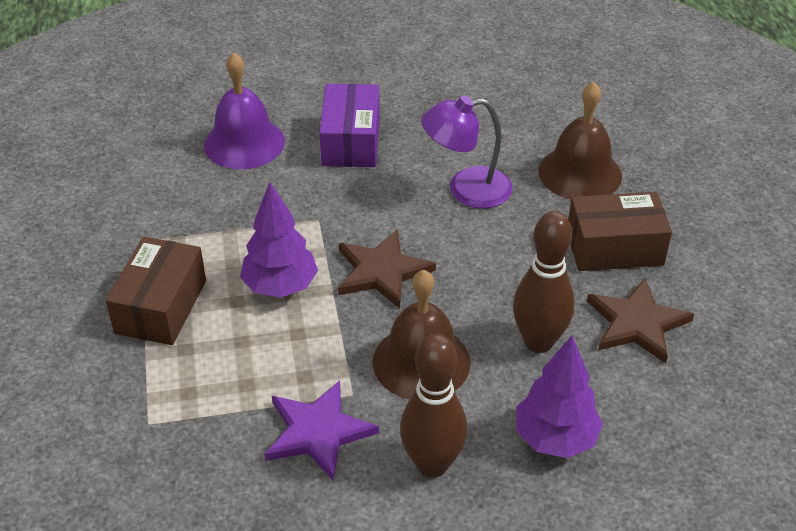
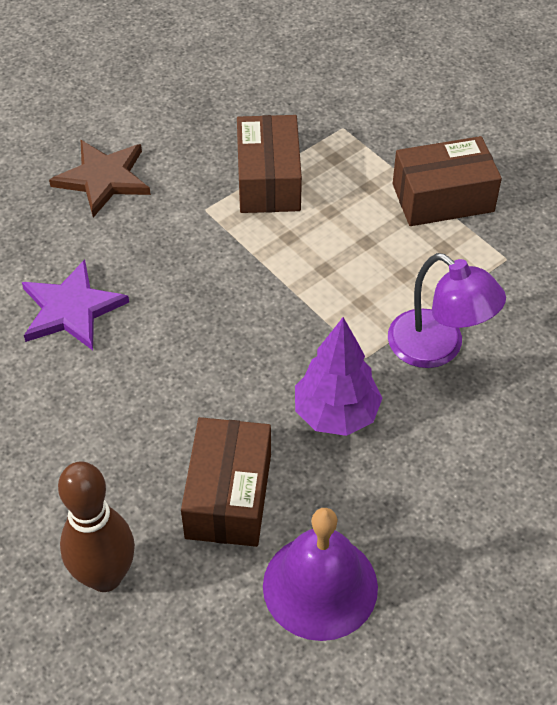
brown bell: 2 -> 0
brown bowling pin: 2 -> 1
brown box: 2 -> 3
brown star: 2 -> 1
purple box: 1 -> 0
purple tree: 2 -> 1

